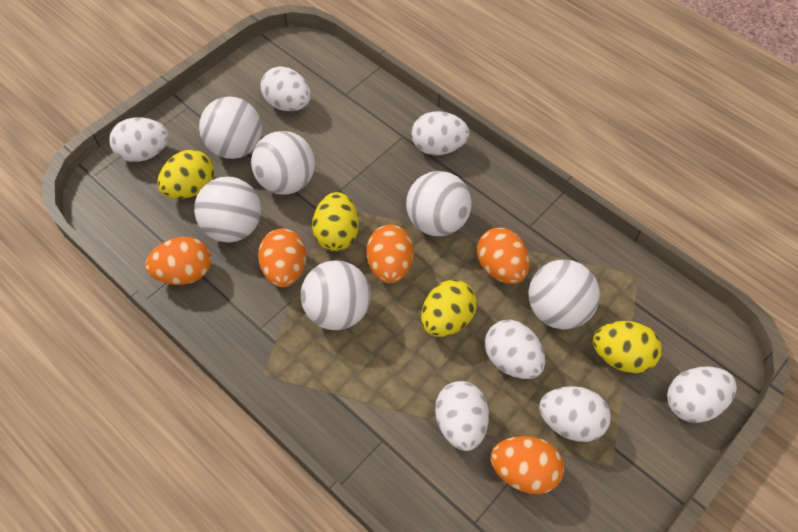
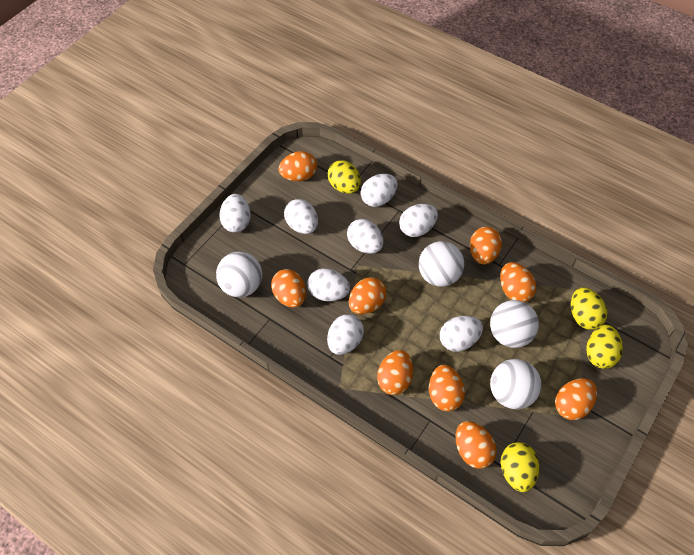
orange egg: 5 -> 9
white ball: 6 -> 4
white egg: 7 -> 8

